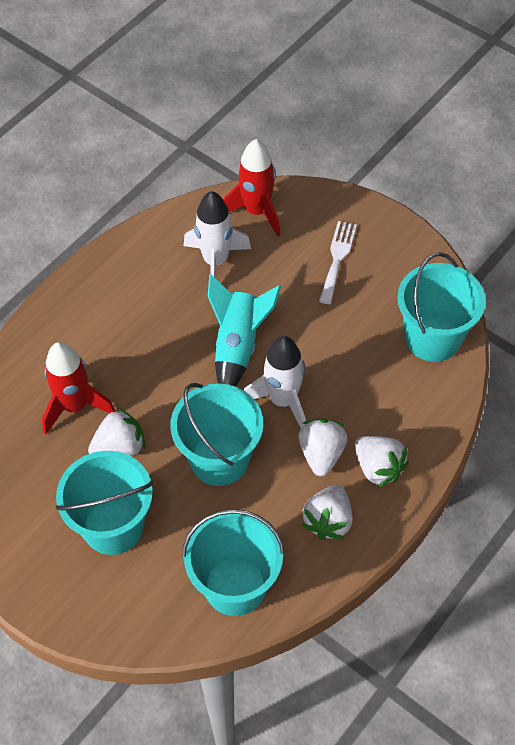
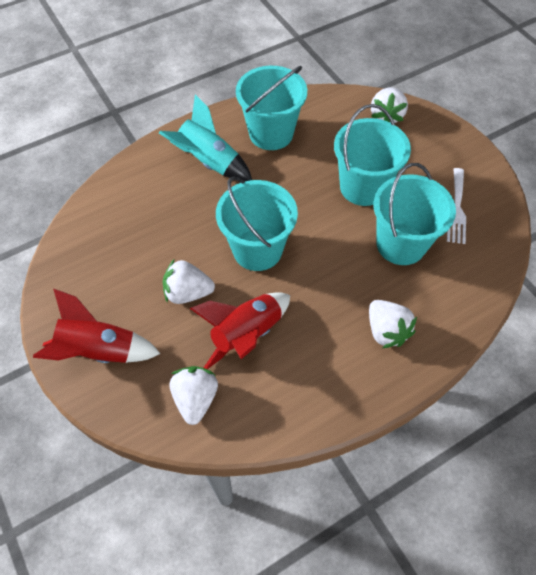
white rocket: 2 -> 0

